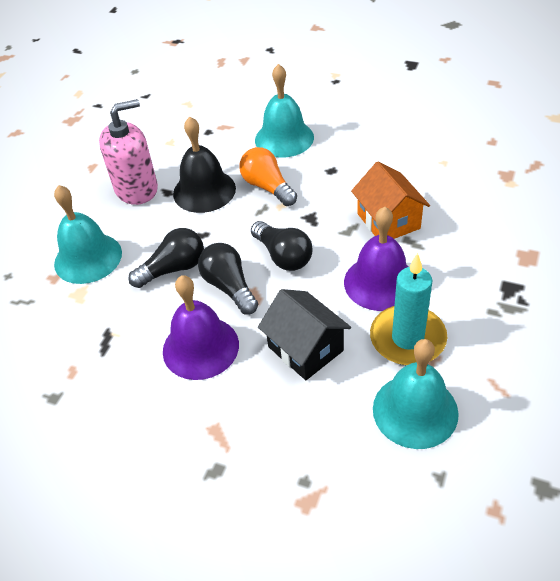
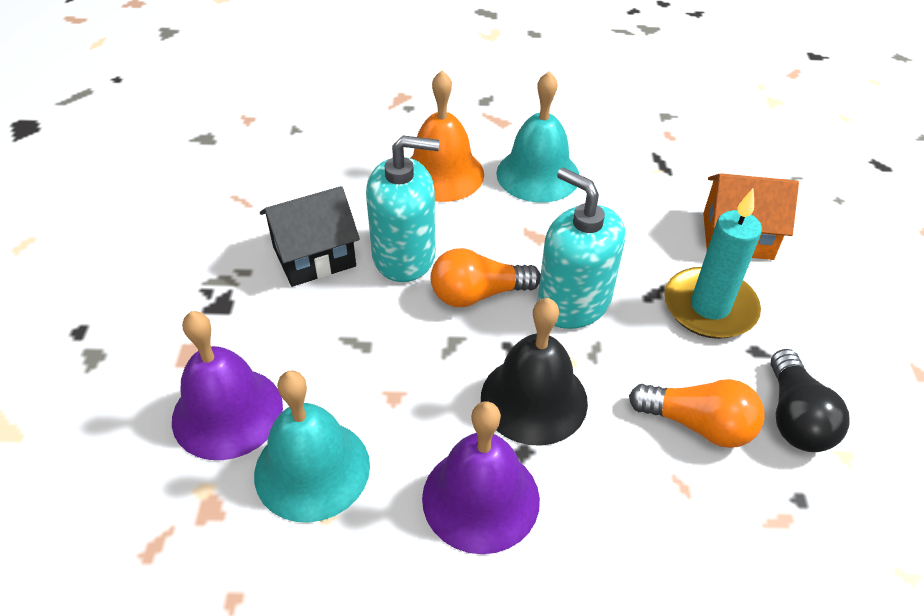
black light bulb: 3 -> 1
orange bell: 0 -> 1
orange light bulb: 1 -> 2
pink soap dispenser: 1 -> 0
turquoise bell: 3 -> 2
turquoise soap dispenser: 0 -> 2

